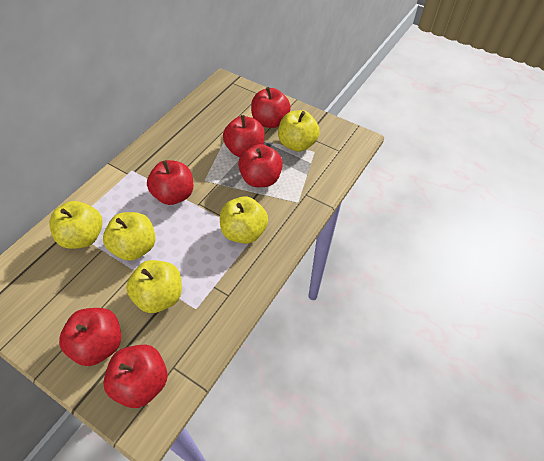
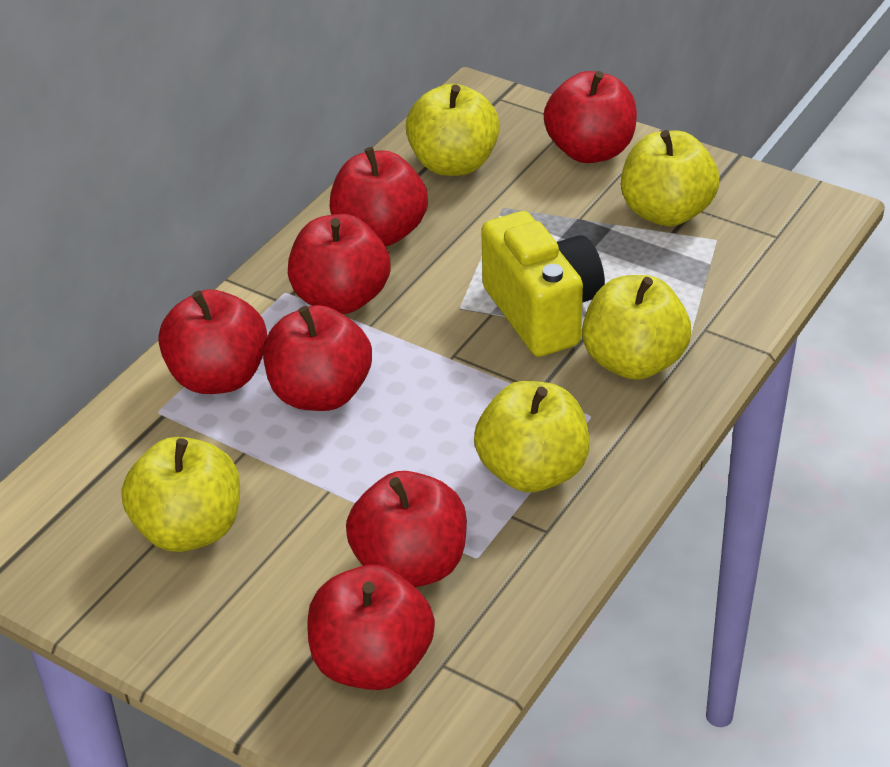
red apple: 6 -> 7
yellow camera: 0 -> 1

